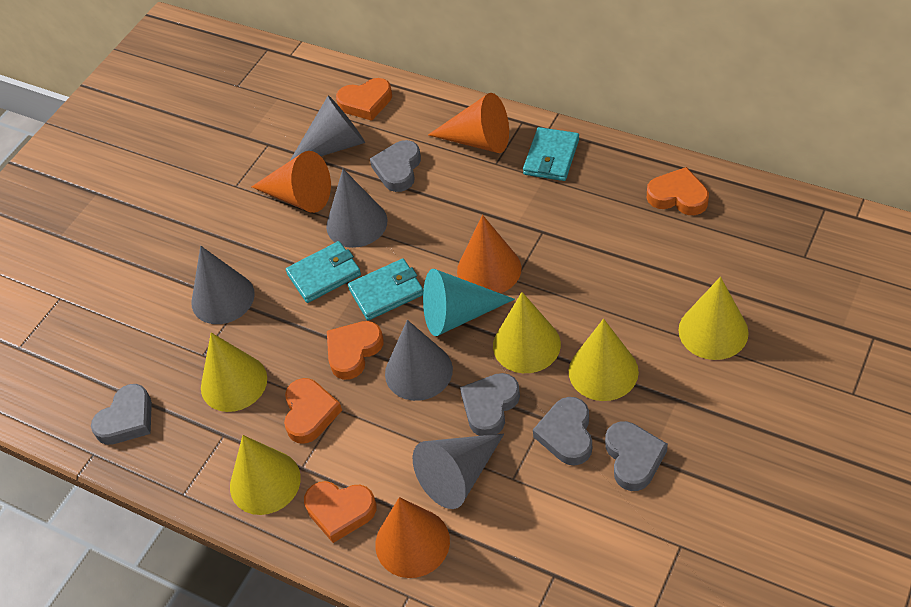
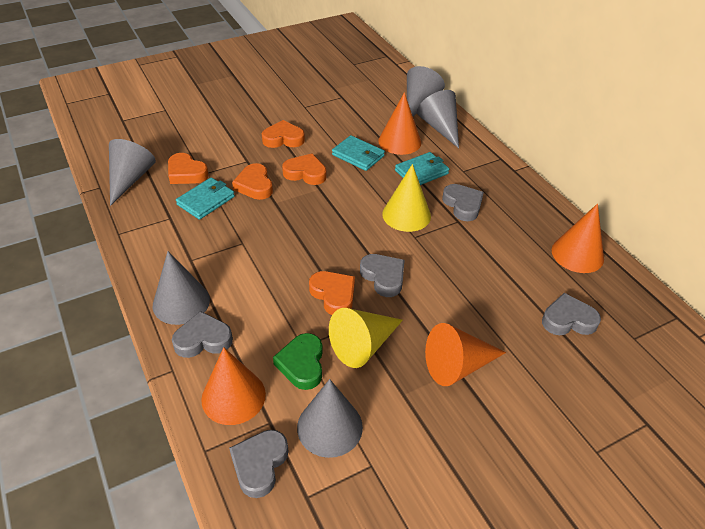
green heart: 0 -> 1
turquoise cone: 1 -> 0
yellow cone: 5 -> 2

